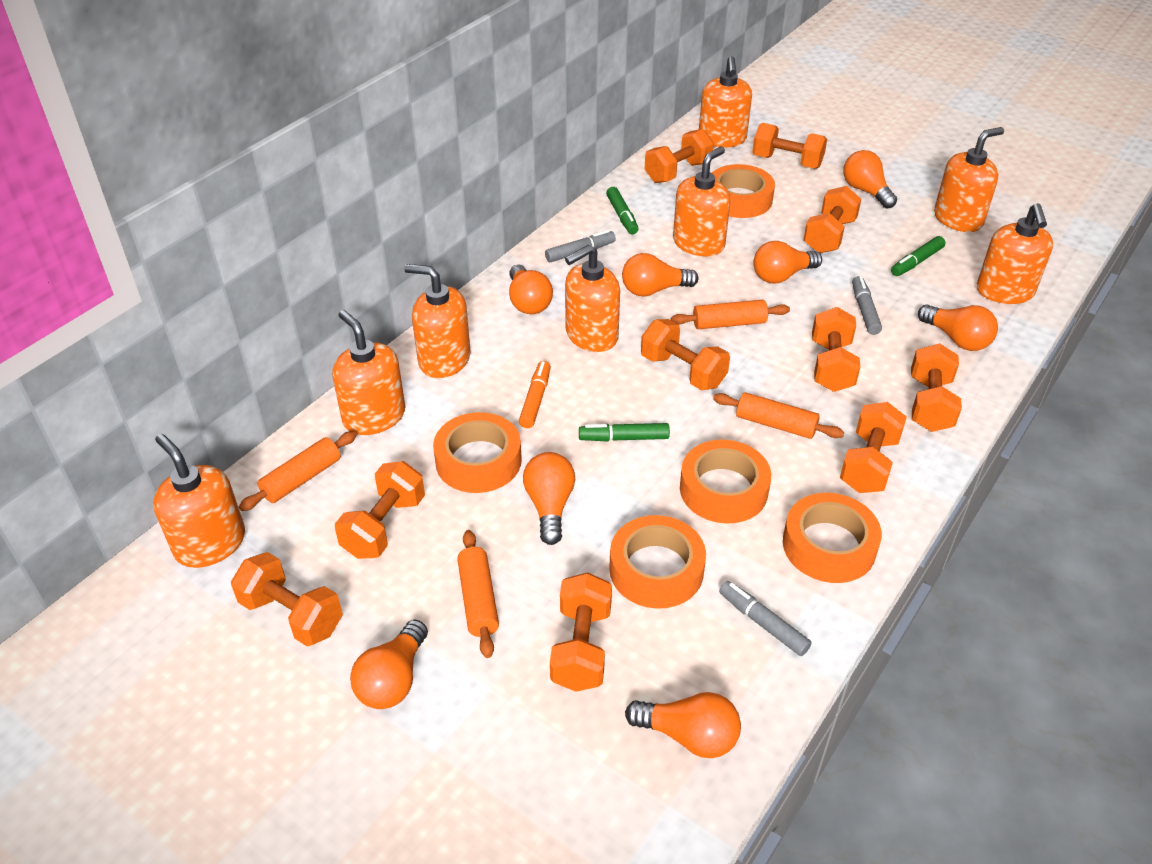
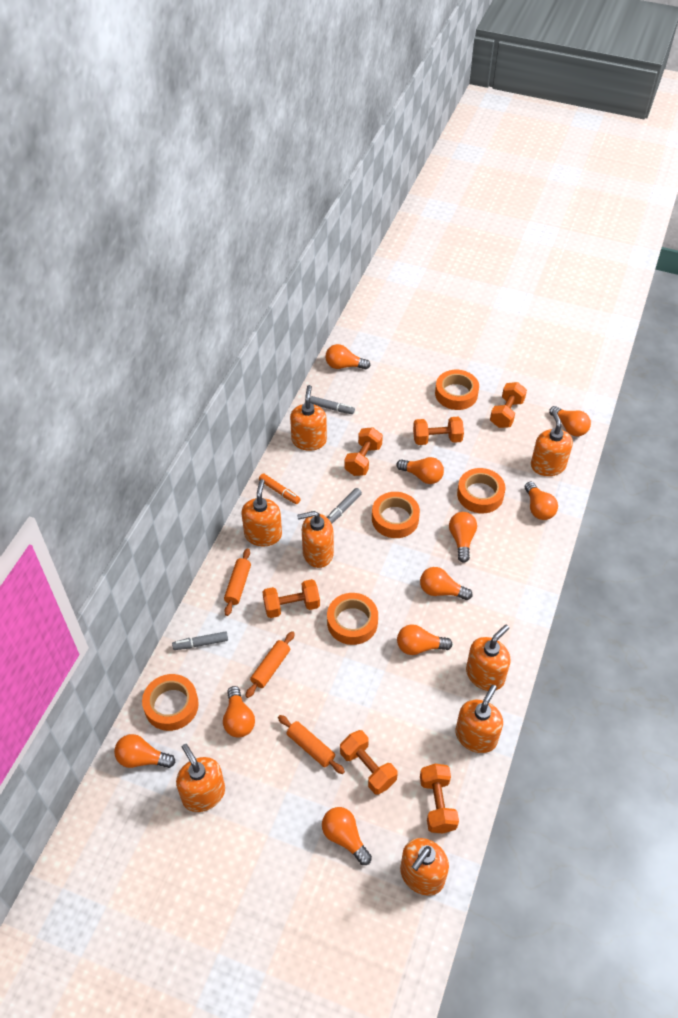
green marker: 3 -> 0
orange dumbbell: 10 -> 6
orange light bulb: 8 -> 10
orange rolling pin: 4 -> 3

